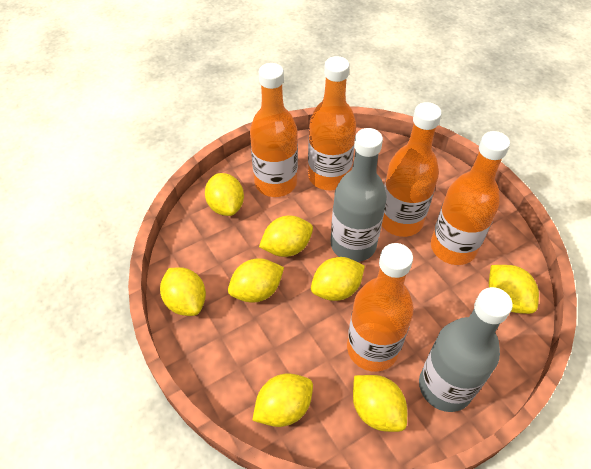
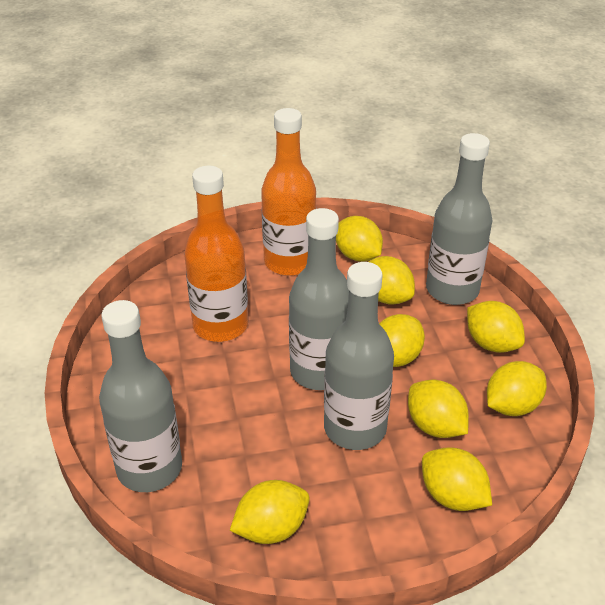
grey bottle: 2 -> 4
orange bottle: 5 -> 2

